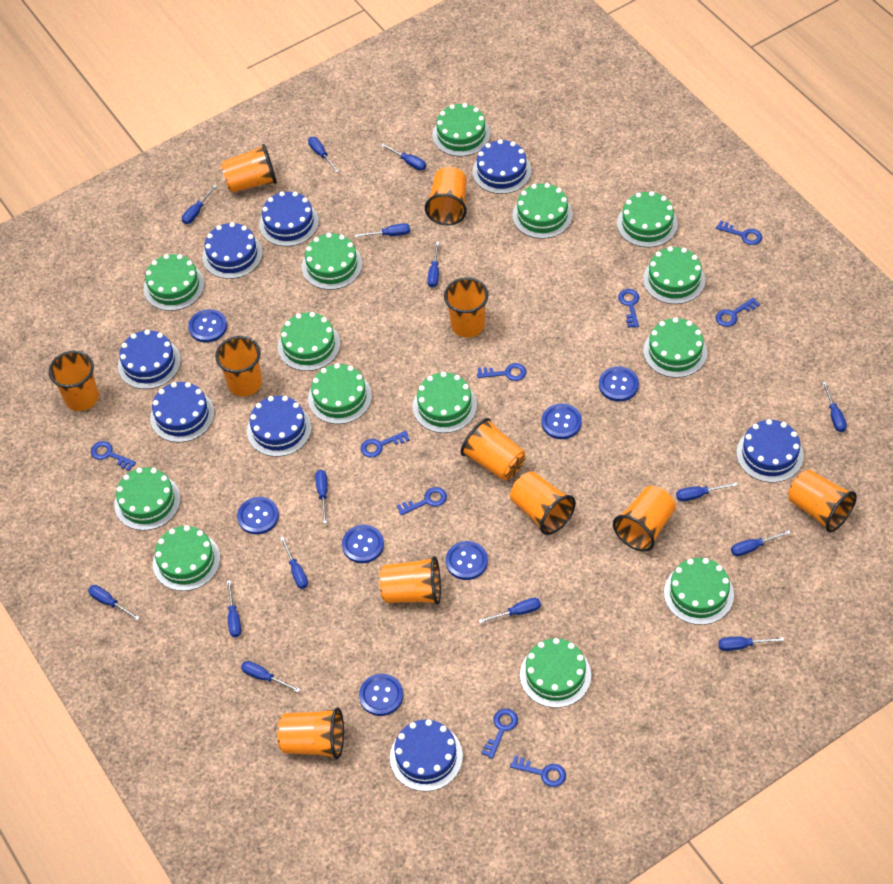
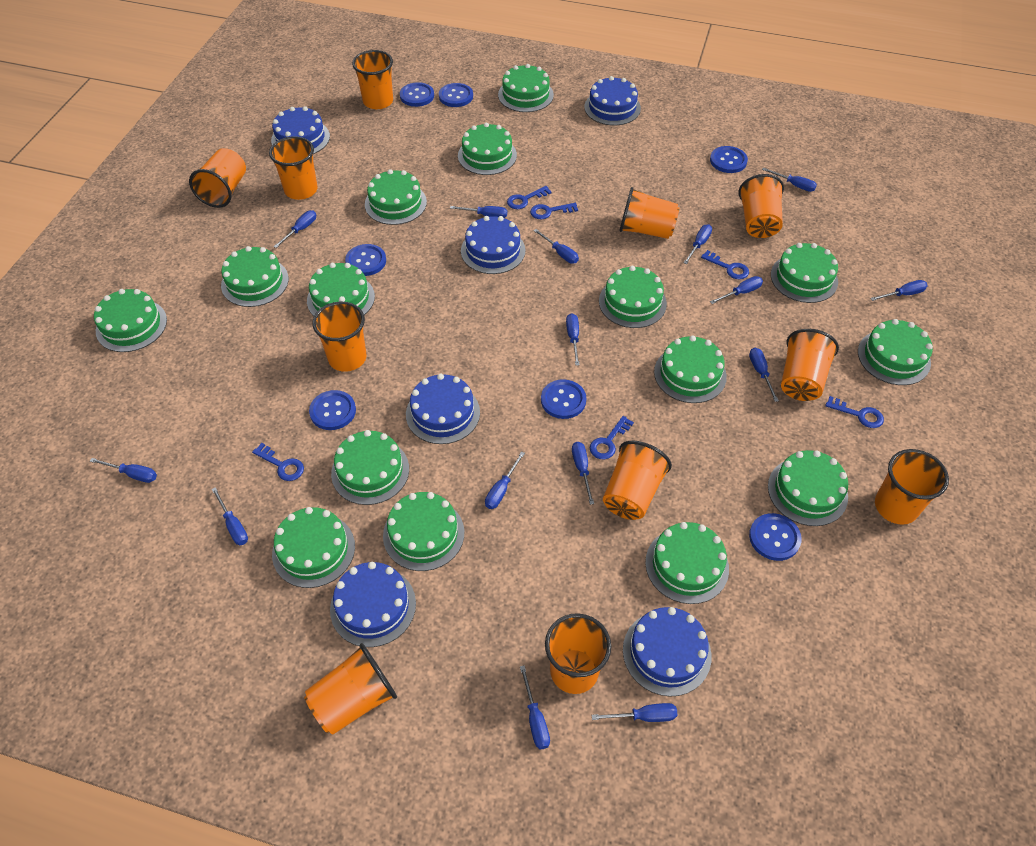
blue cake: 8 -> 6
blue key: 9 -> 6
green cake: 14 -> 15

